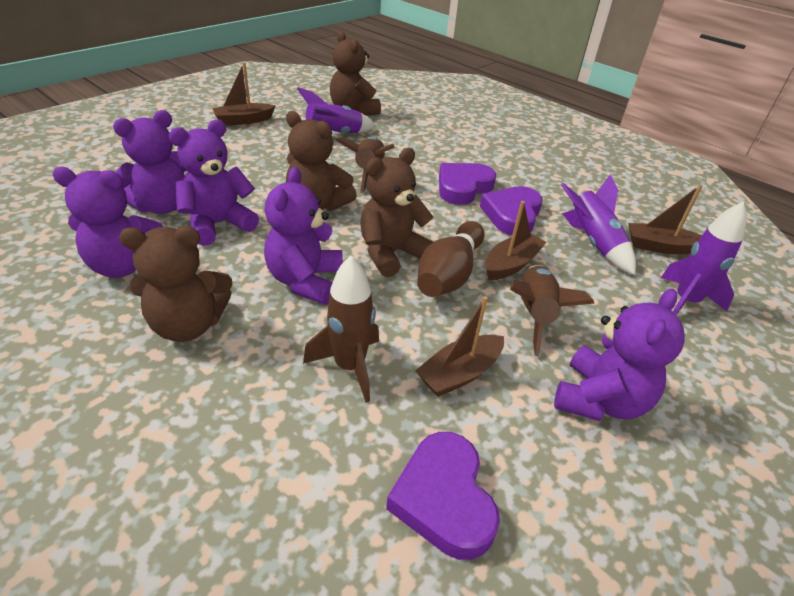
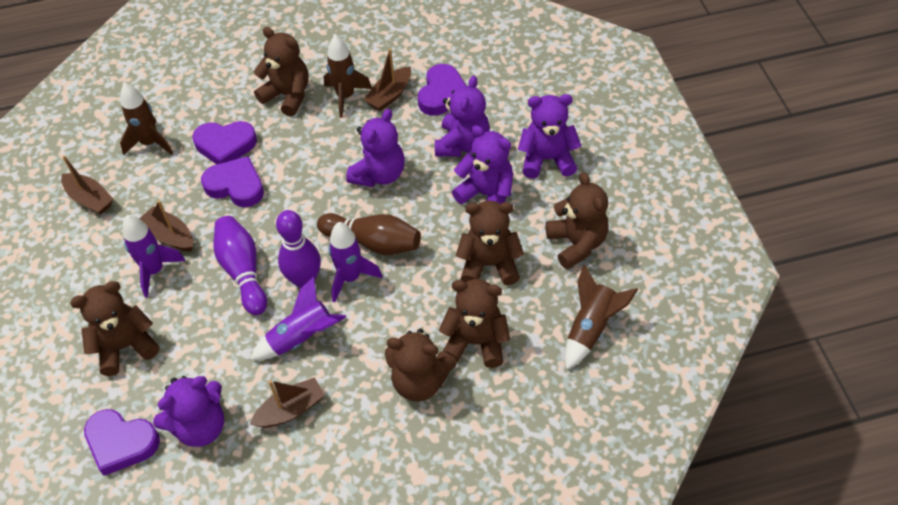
brown teddy bear: 4 -> 6
purple bowling pin: 0 -> 2
purple heart: 3 -> 4

